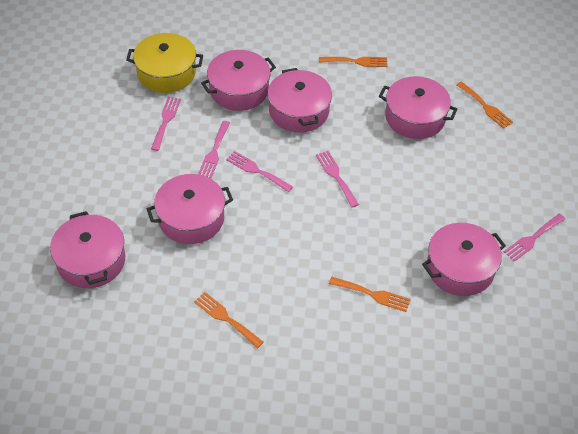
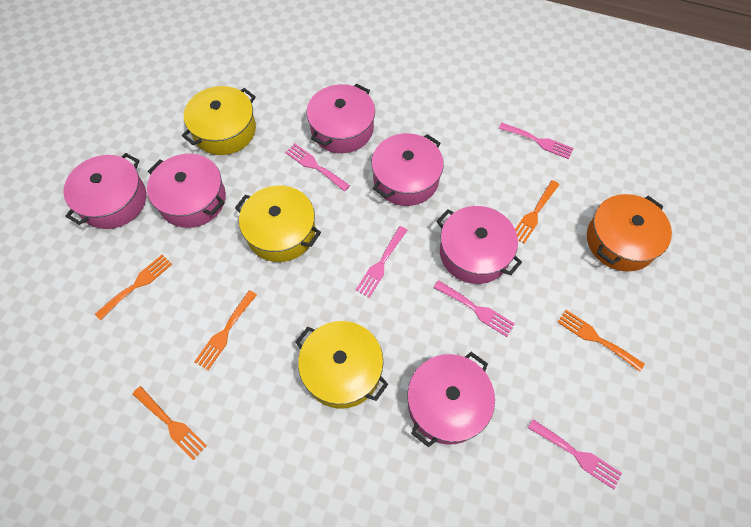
orange fork: 4 -> 5
orange pot: 0 -> 1
yellow pot: 1 -> 3

